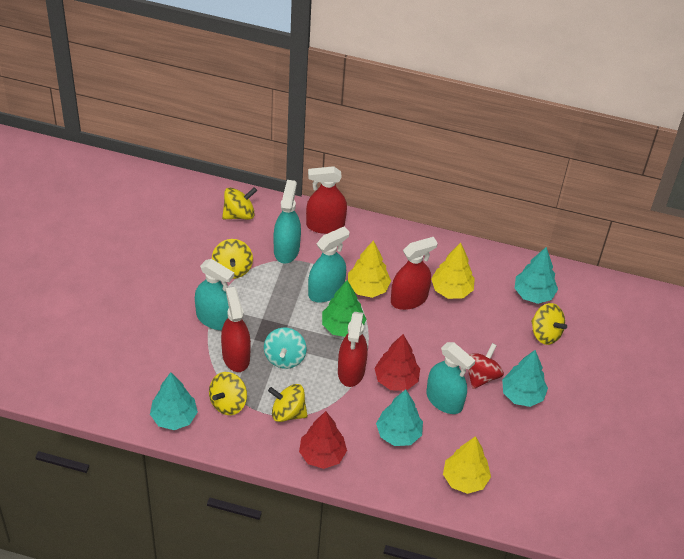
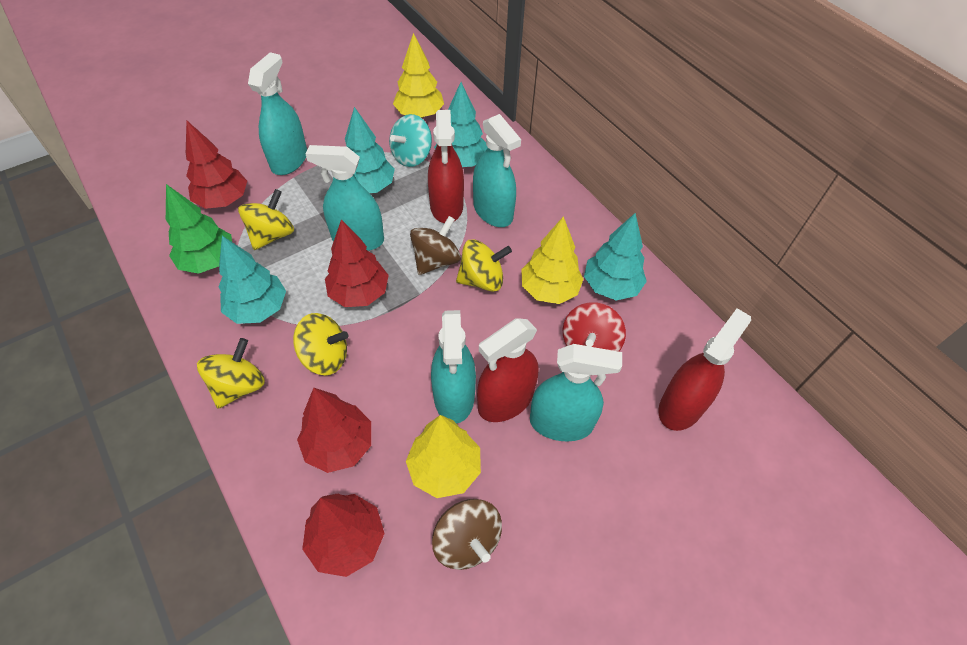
brown spinning top: 0 -> 2
red spray bottle: 4 -> 3
red tree: 2 -> 4
turquoise spray bottle: 4 -> 5
yellow spinning top: 5 -> 4

